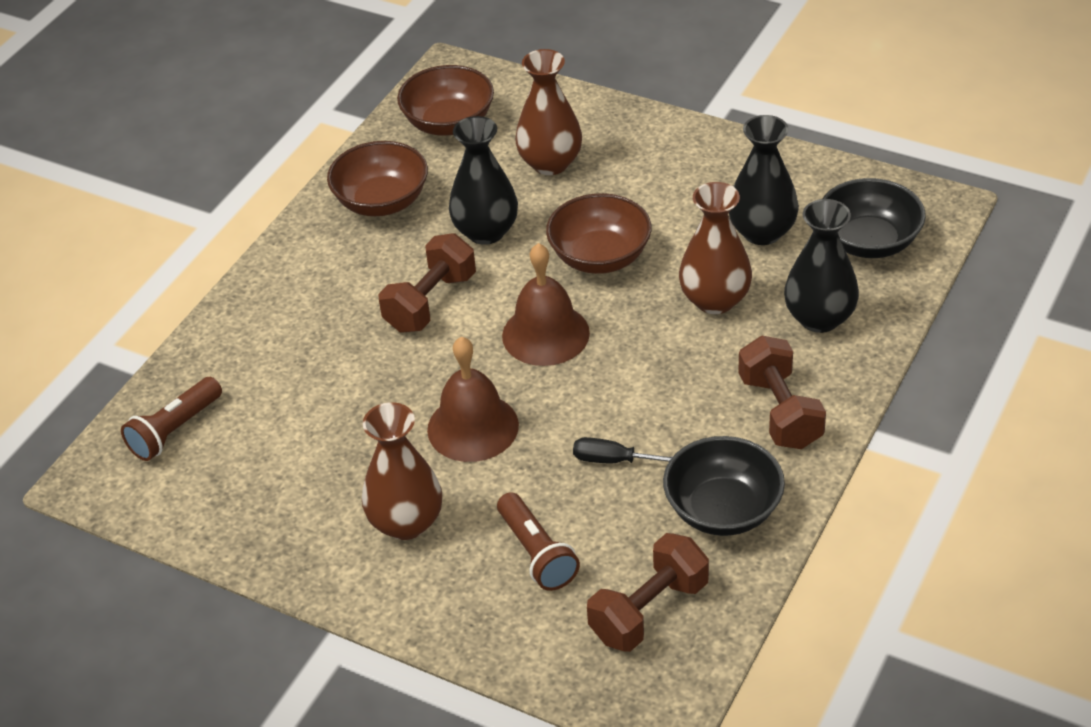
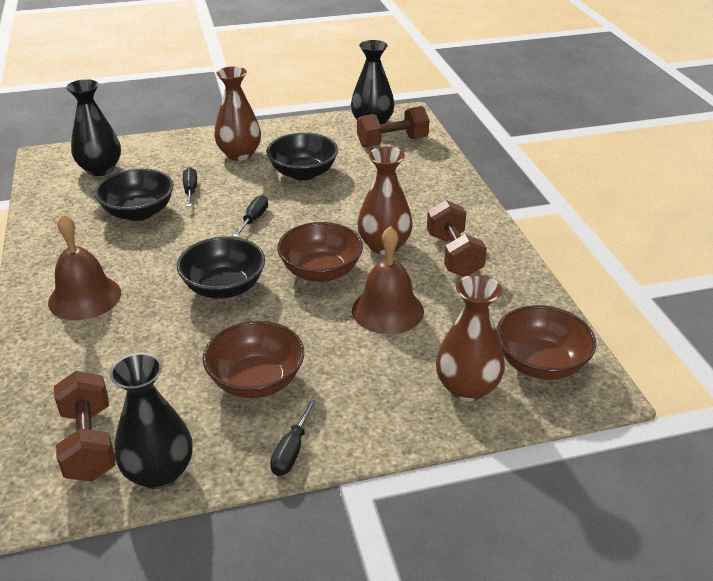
black bowl: 2 -> 3
black screwdriver: 1 -> 3
brown flashlight: 2 -> 0

